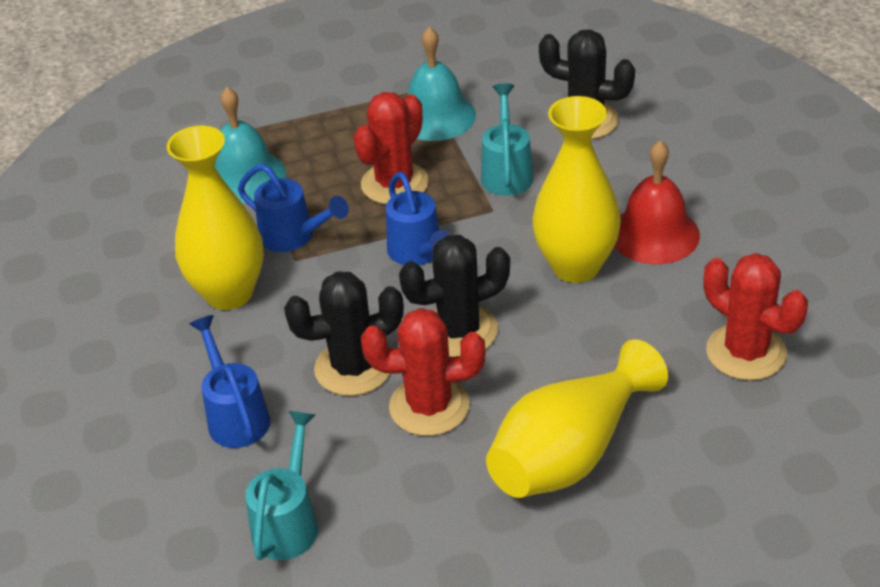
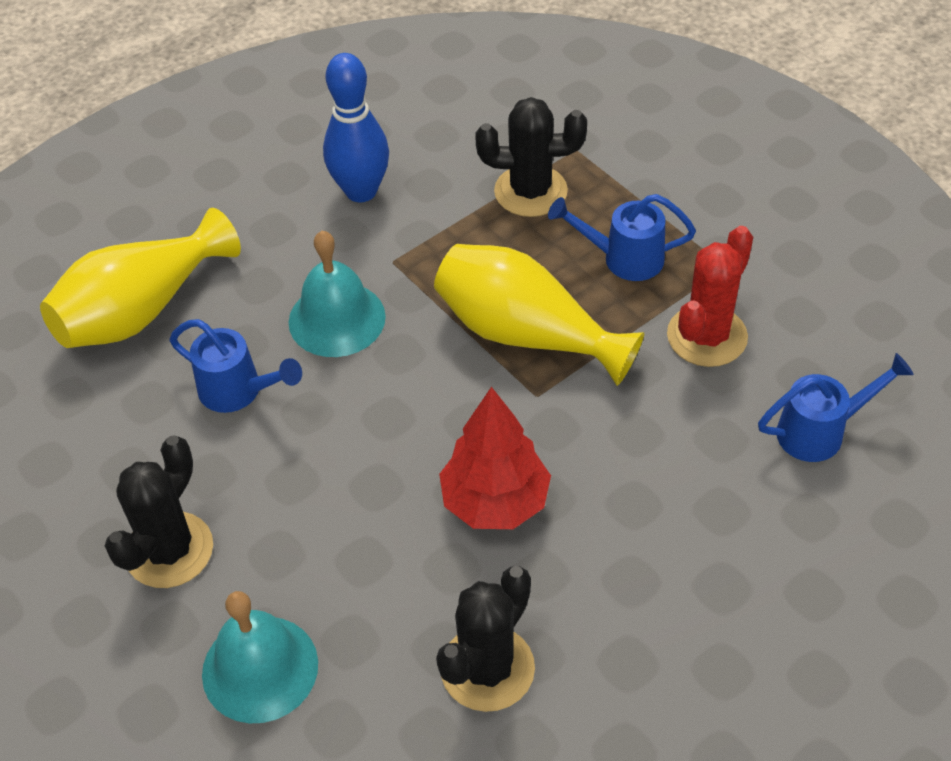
blue bowling pin: 0 -> 1
red bell: 1 -> 0
red cactus: 3 -> 1
red tree: 0 -> 1
turquoise watering can: 2 -> 0
yellow vase: 3 -> 2

